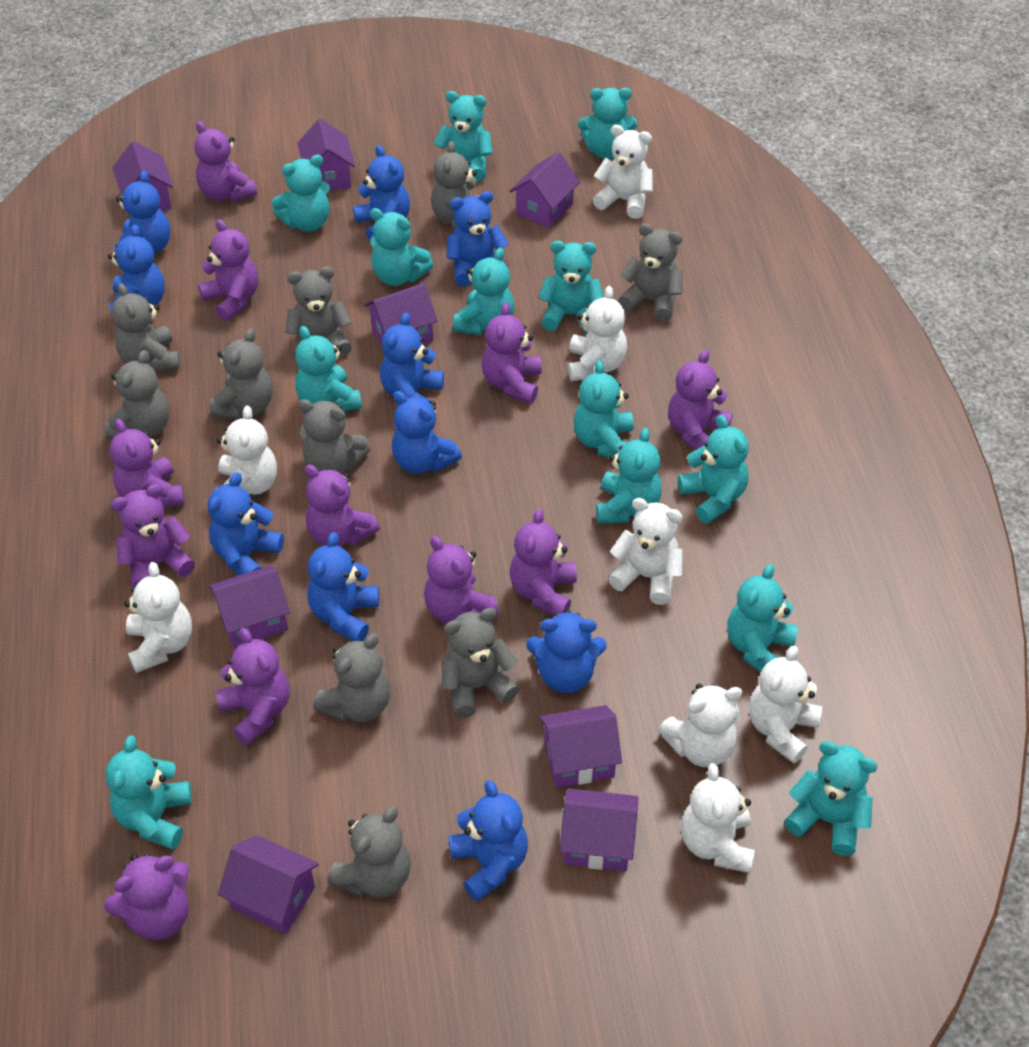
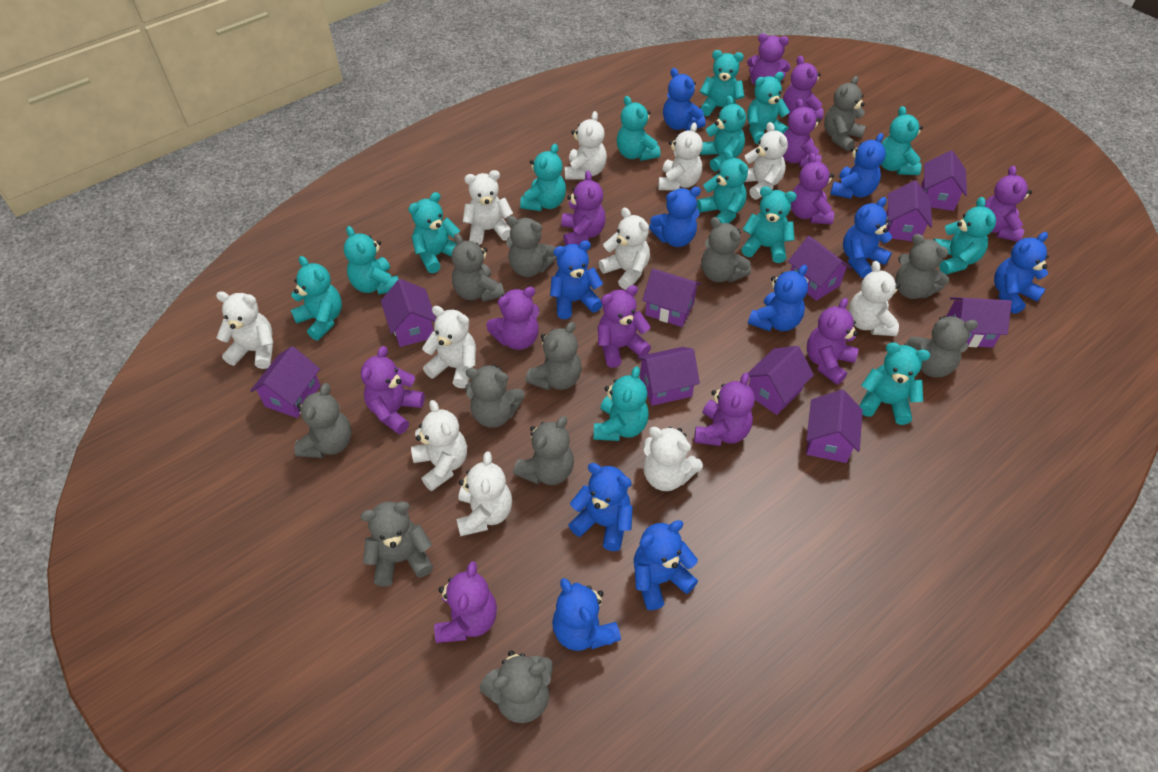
grey teddy bear: 10 -> 12
purple house: 8 -> 10
purple teddy bear: 11 -> 12
turquoise teddy bear: 13 -> 14
white teddy bear: 8 -> 11

